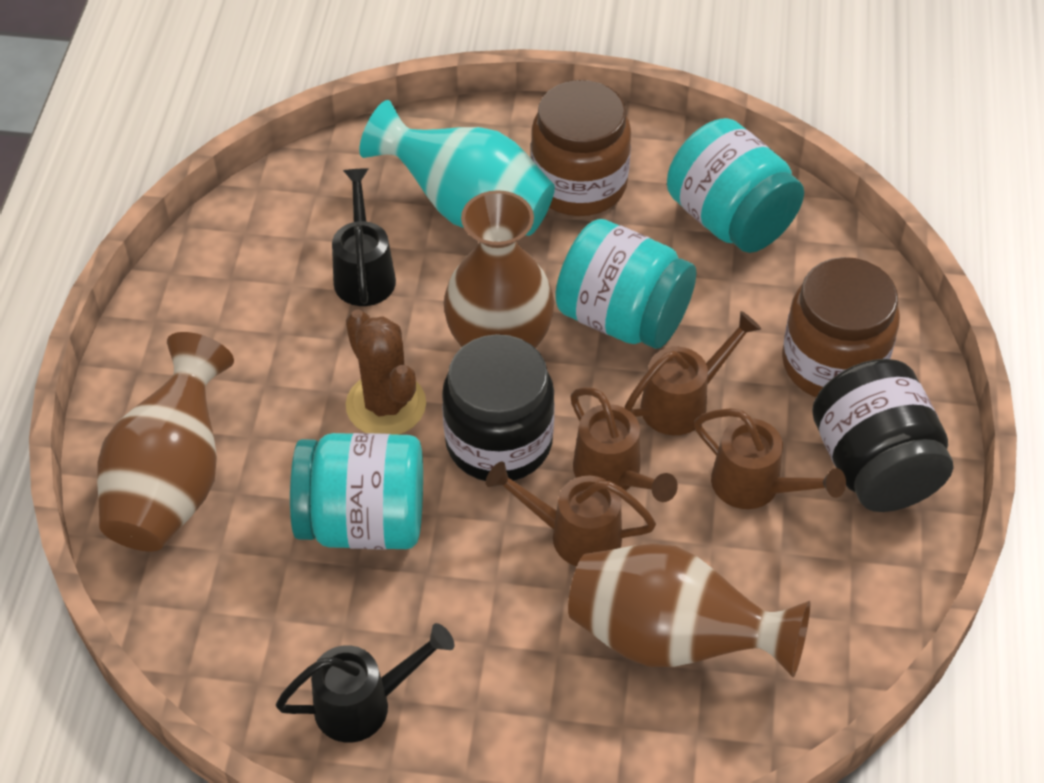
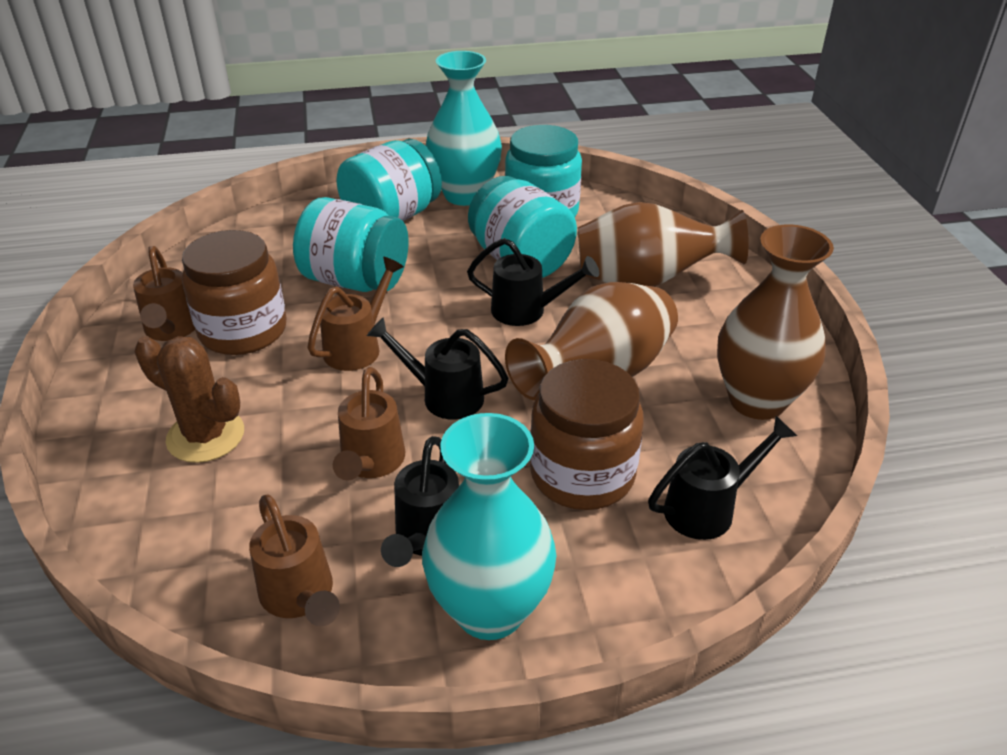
black jar: 2 -> 0
black watering can: 2 -> 4
turquoise jar: 3 -> 4
turquoise vase: 1 -> 2

